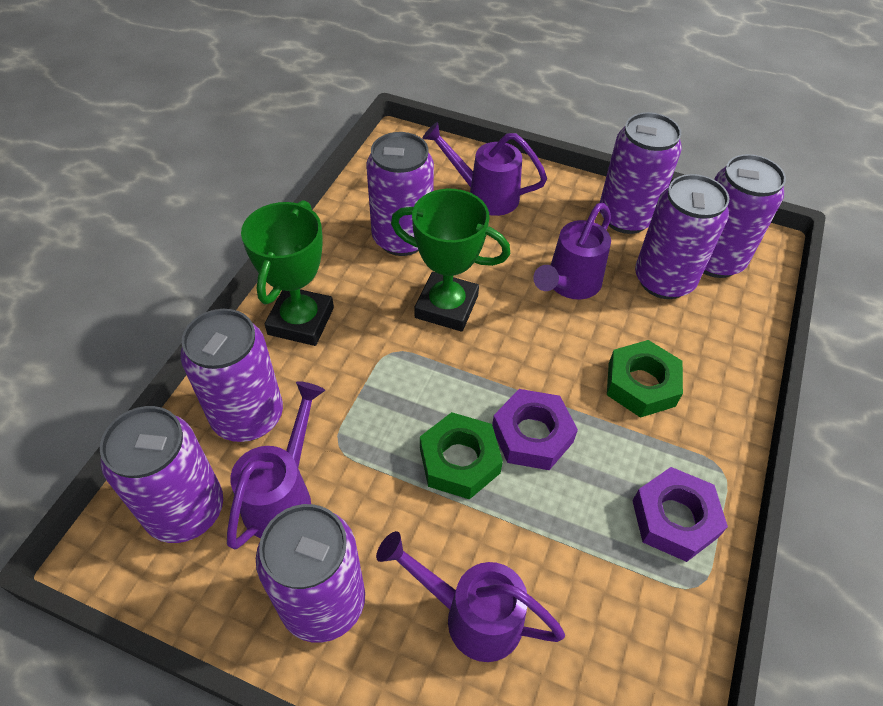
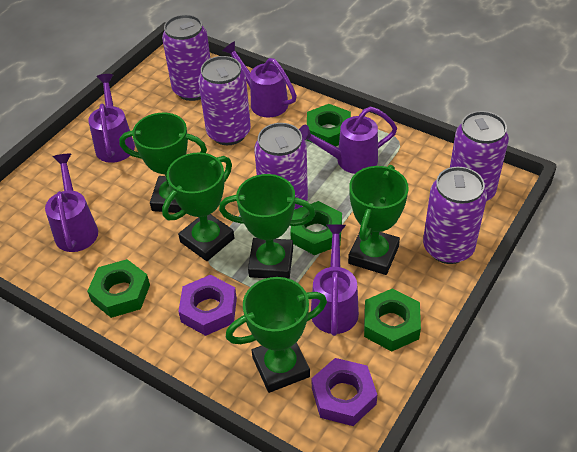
green nut: 2 -> 4
green trophy: 2 -> 5
purple can: 7 -> 5
purple watering can: 4 -> 5

